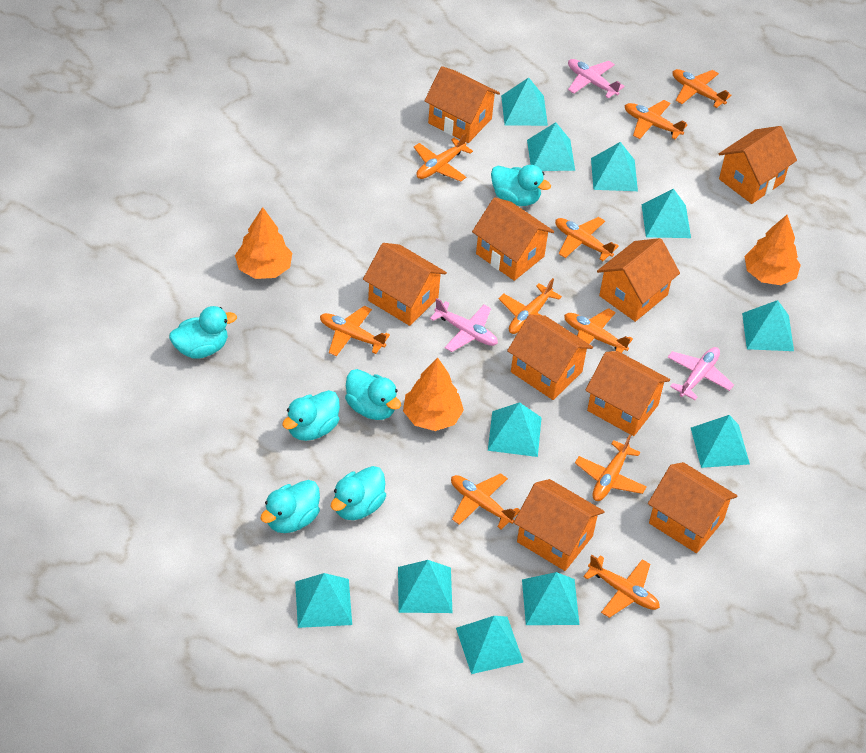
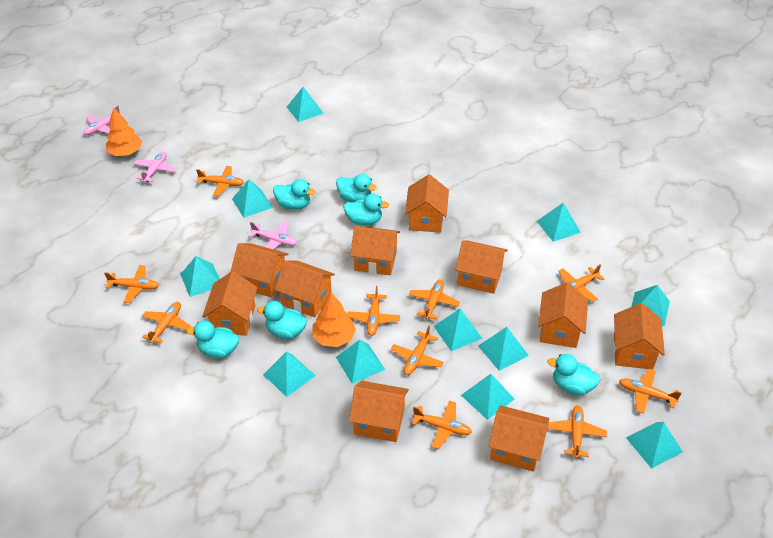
orange house: 9 -> 10
orange tree: 3 -> 2

